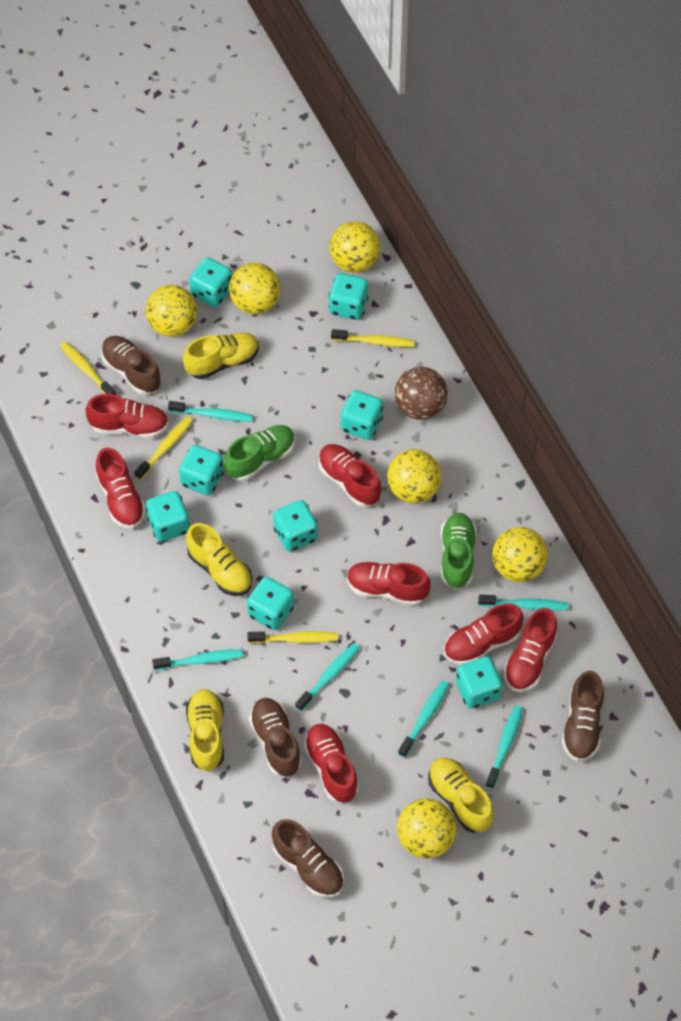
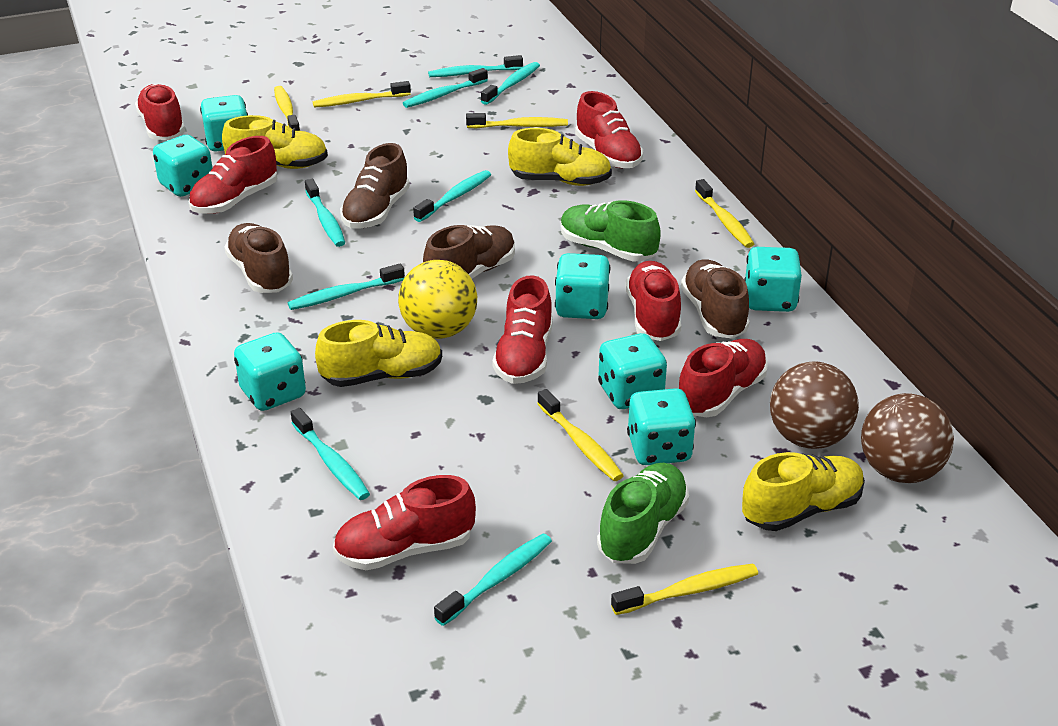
brown ball: 1 -> 2
turquoise dice: 8 -> 7
turquoise toothbrush: 6 -> 8
yellow ball: 6 -> 1
yellow toothbrush: 4 -> 6

